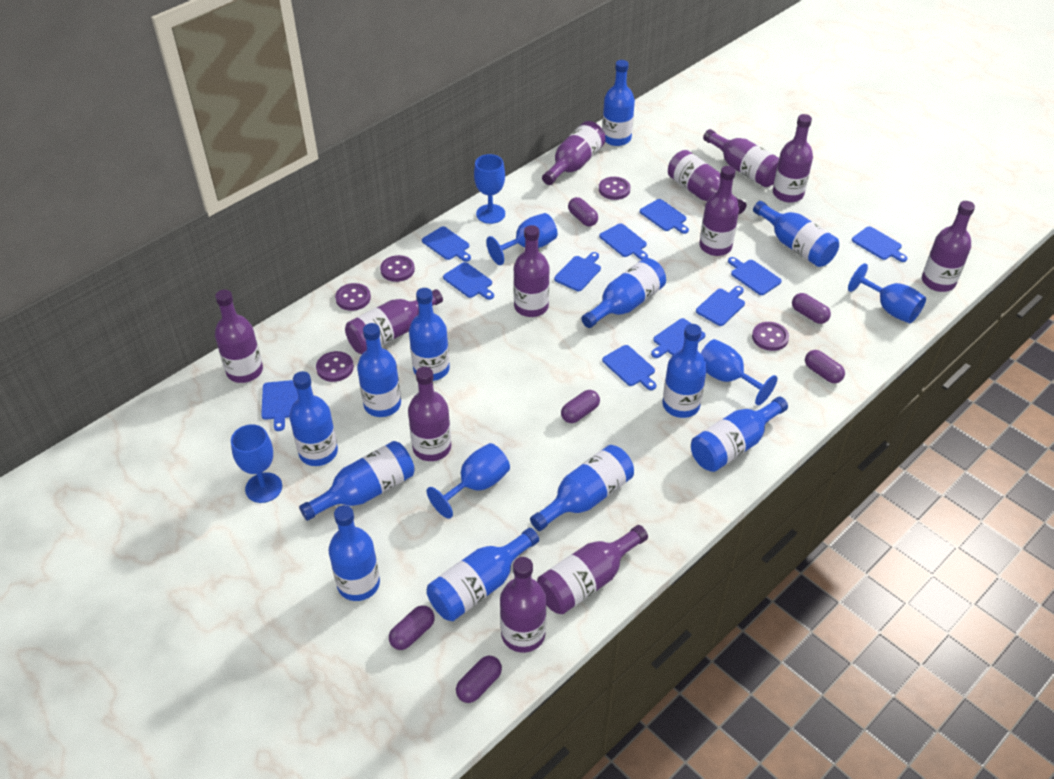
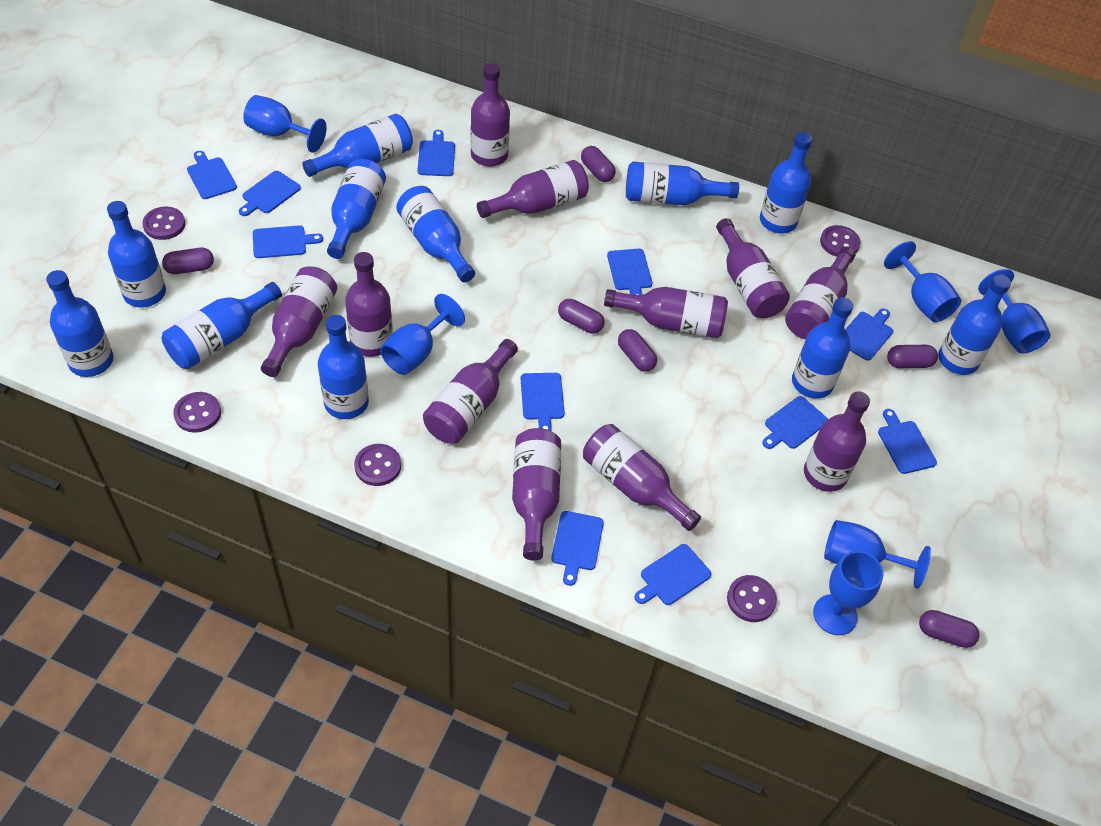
blue bottle: 12 -> 11
purple bottle: 12 -> 11

